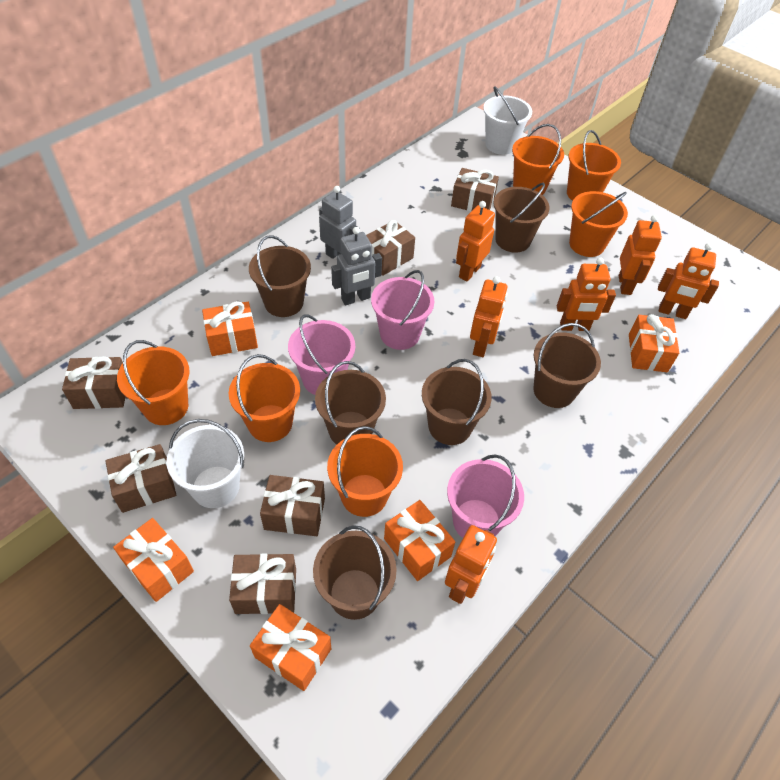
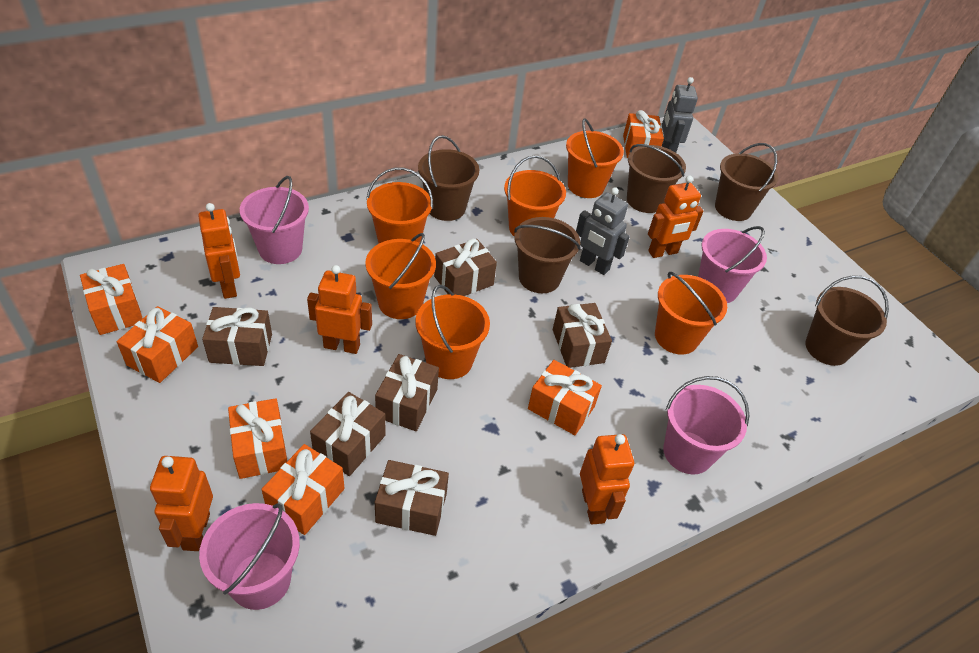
brown bucket: 6 -> 5
orange gift: 5 -> 6
orange robot: 6 -> 5
pink bucket: 3 -> 4
white bucket: 2 -> 0

